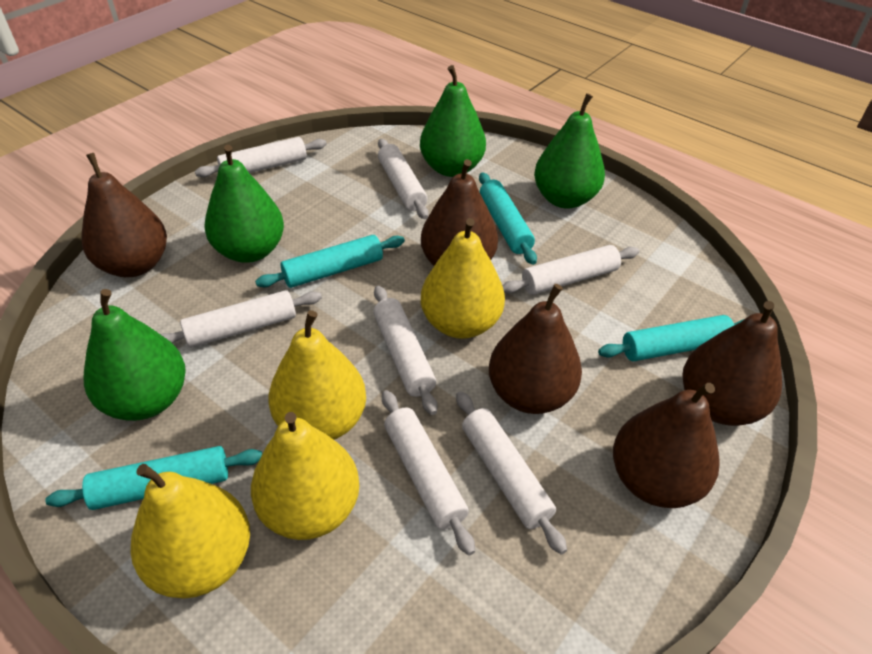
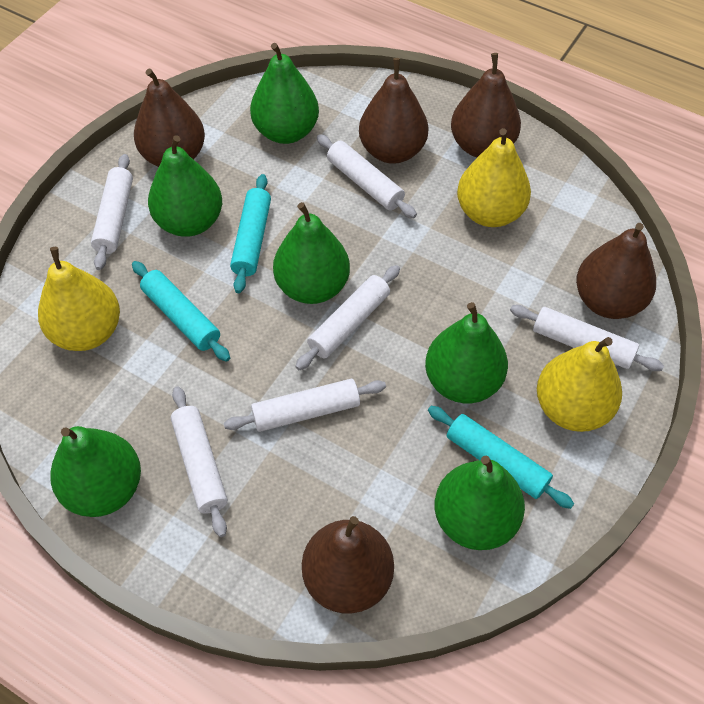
green pear: 4 -> 6
turquoise rolling pin: 4 -> 3
white rolling pin: 7 -> 6
yellow pear: 4 -> 3

